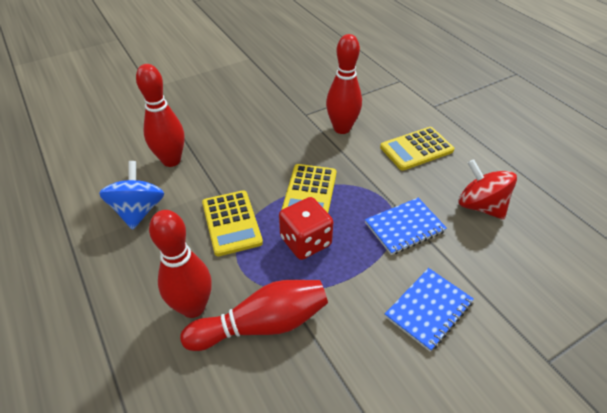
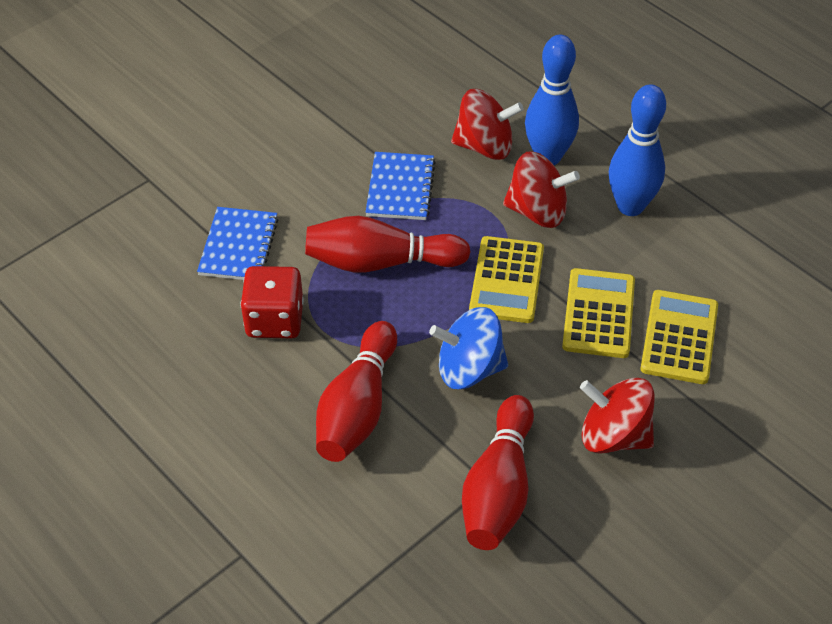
blue bowling pin: 0 -> 2
red bowling pin: 4 -> 3
red spinning top: 1 -> 3

